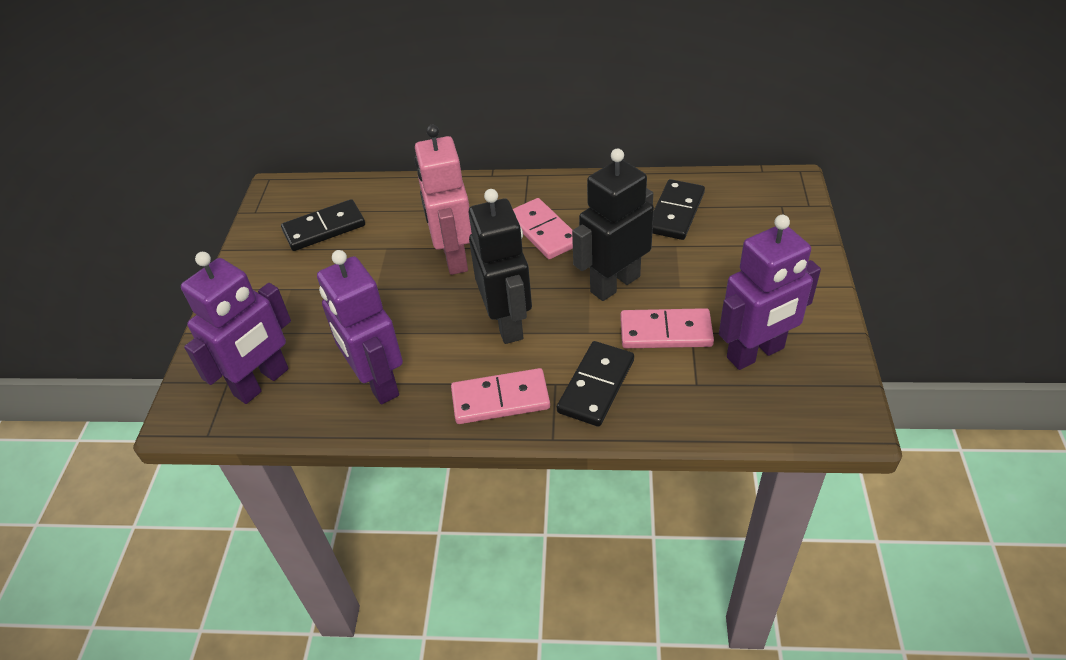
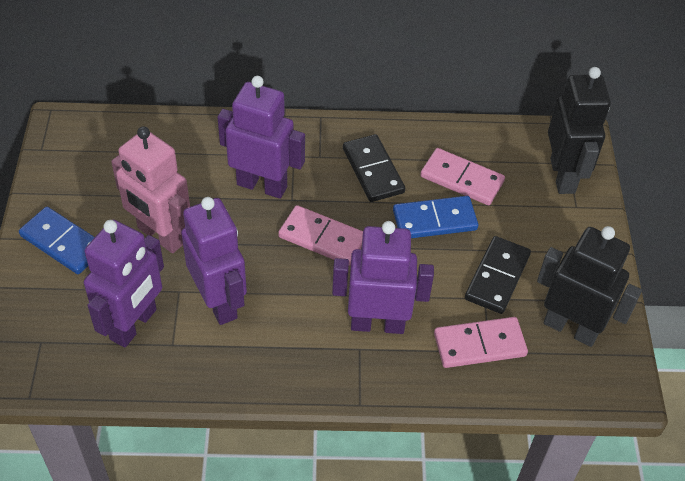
black domino: 3 -> 2
blue domino: 0 -> 2
purple robot: 3 -> 4

